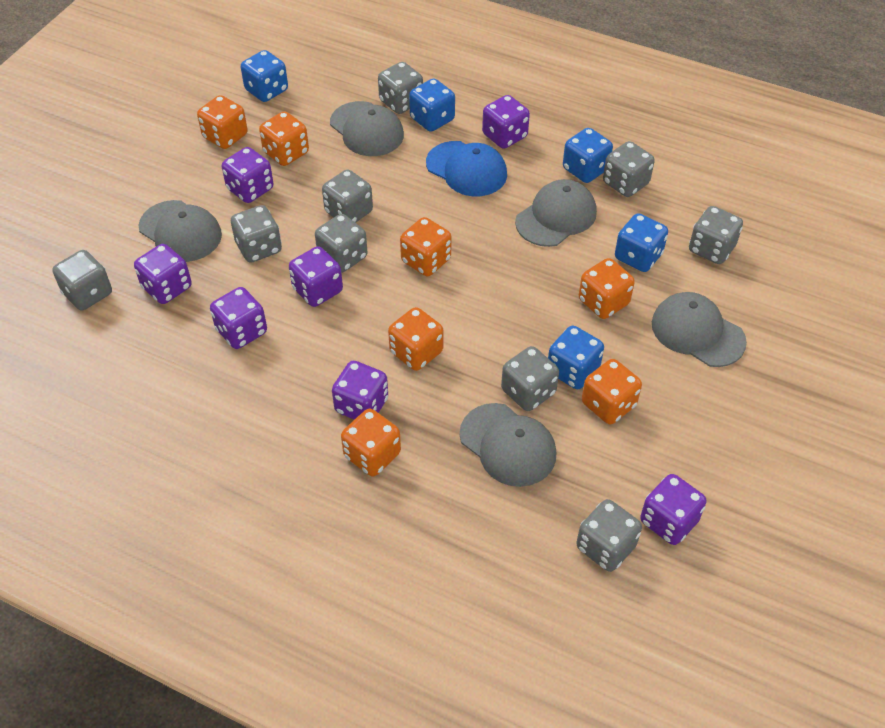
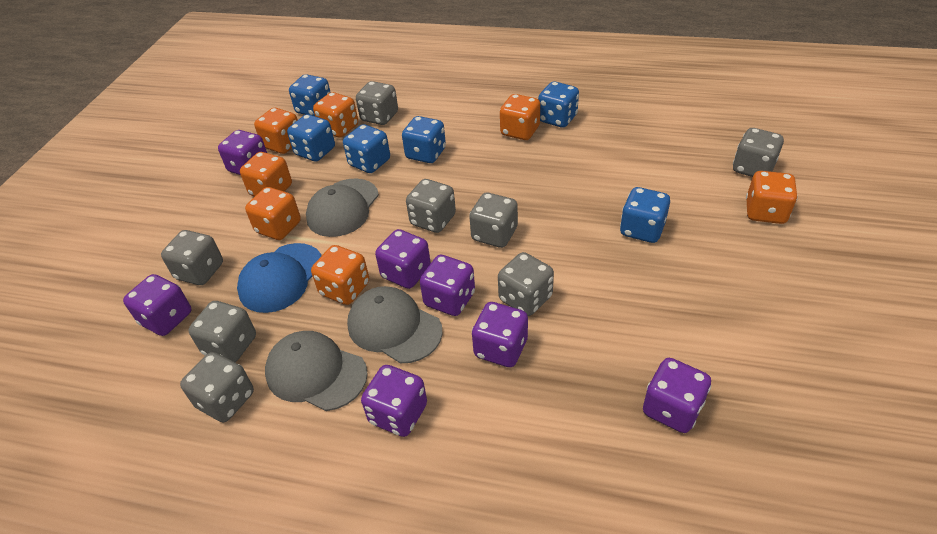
blue dice: 5 -> 6
grey cap: 5 -> 3
grey dice: 9 -> 8

